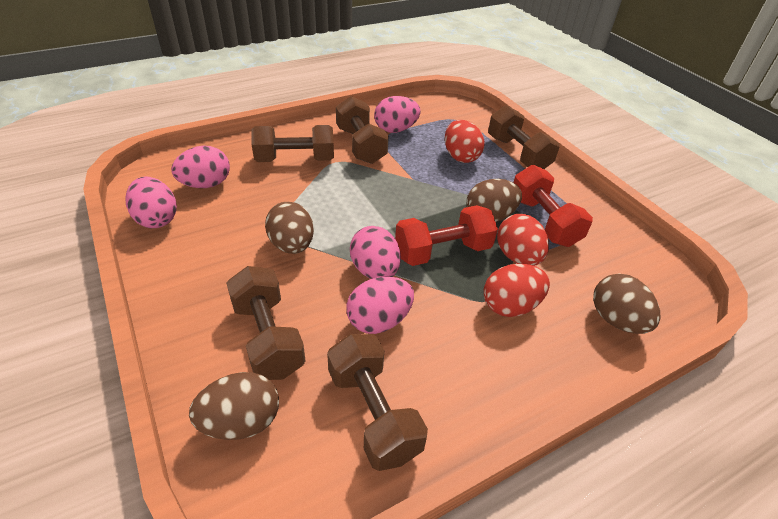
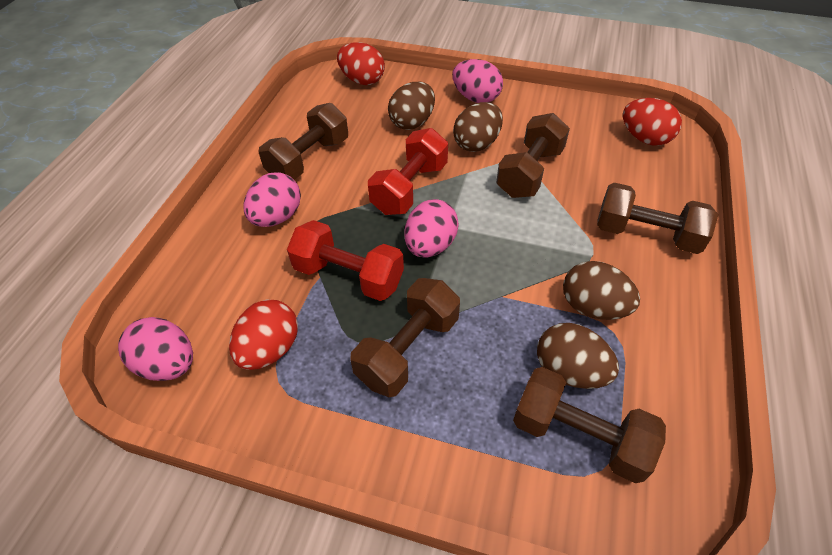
pink egg: 5 -> 4

